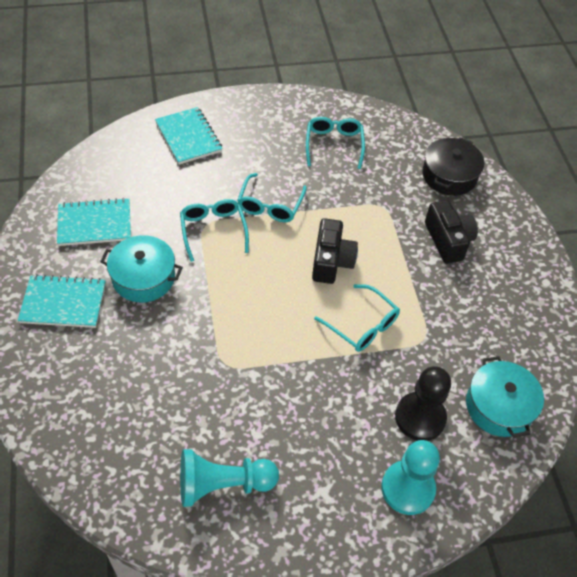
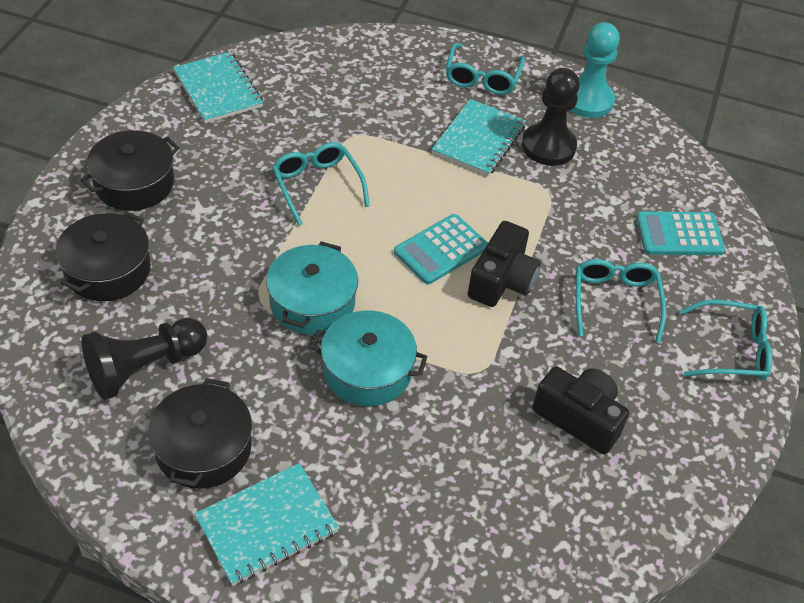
black pawn: 1 -> 2
black pot: 1 -> 3
turquoise calculator: 0 -> 2
turquoise pawn: 2 -> 1

